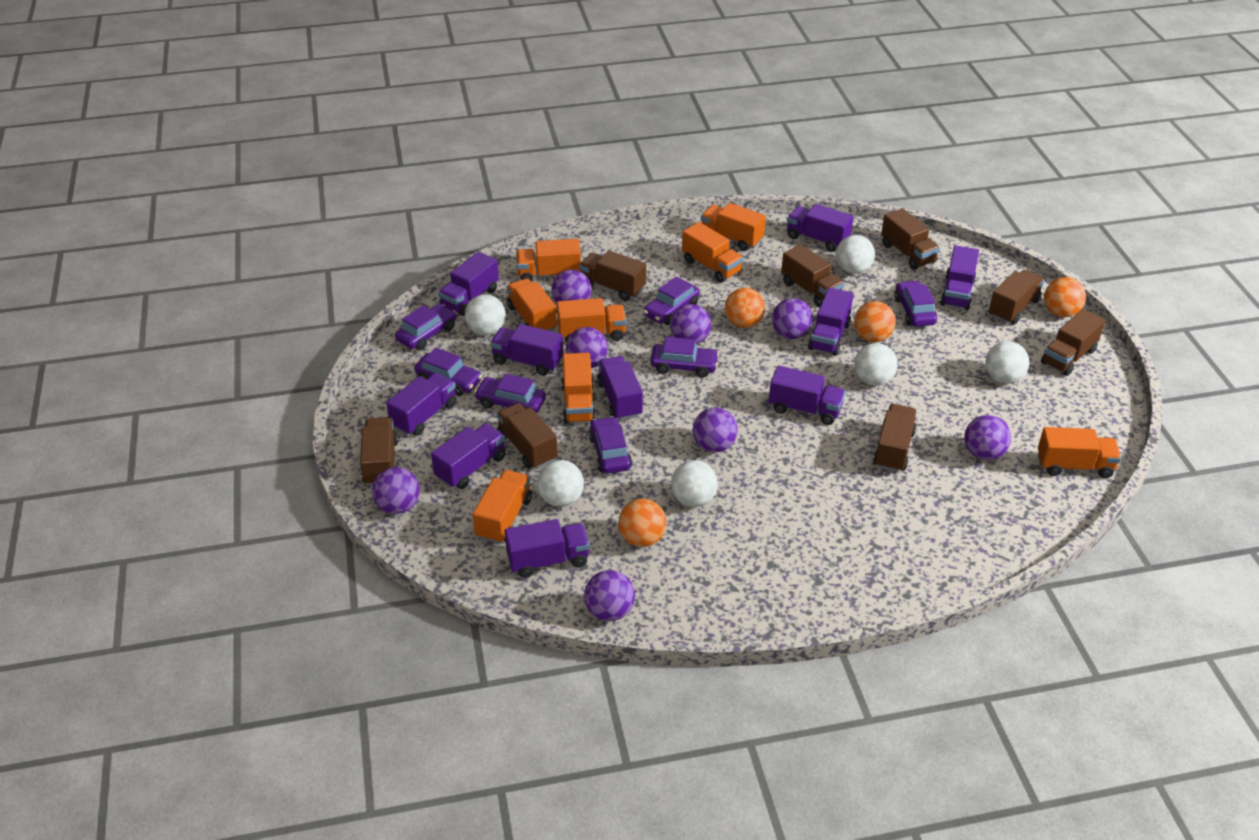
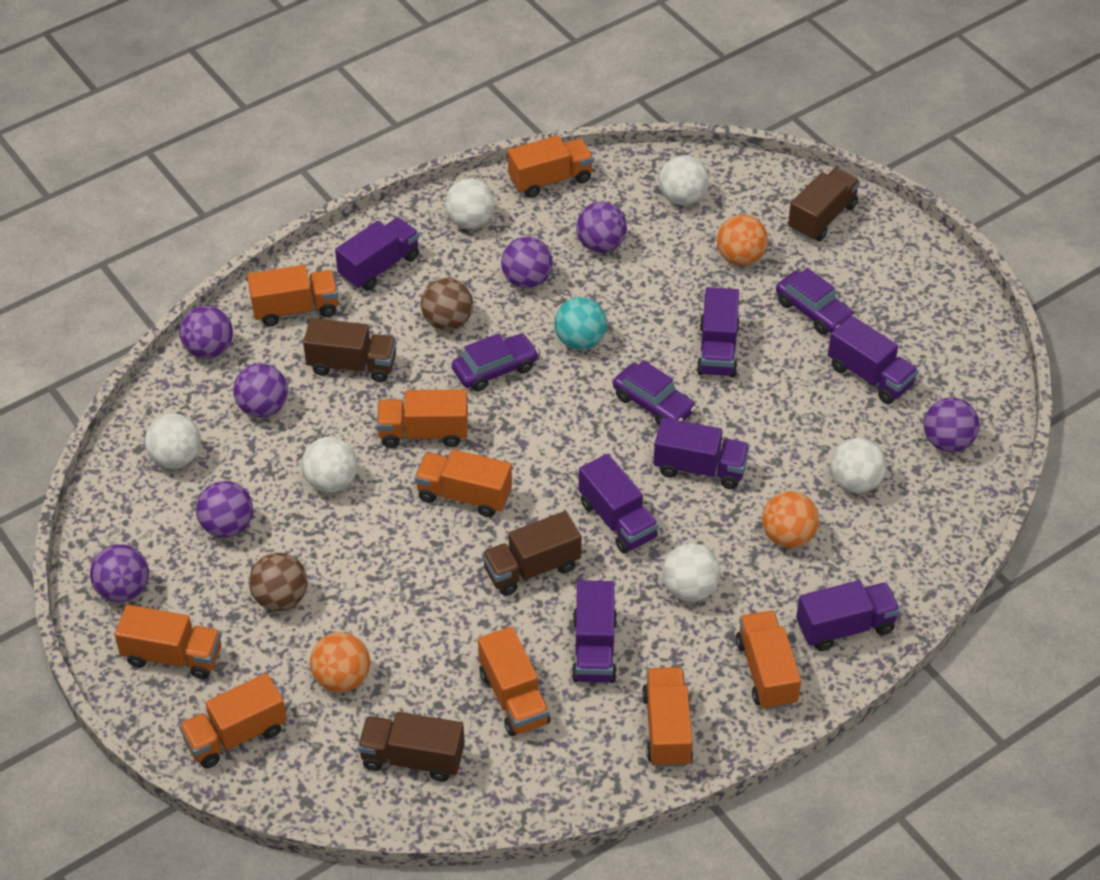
brown ball: 0 -> 2
brown truck: 8 -> 4
orange ball: 4 -> 3
orange truck: 8 -> 9
purple ball: 8 -> 7
purple car: 7 -> 3
purple truck: 10 -> 7
turquoise ball: 0 -> 1

